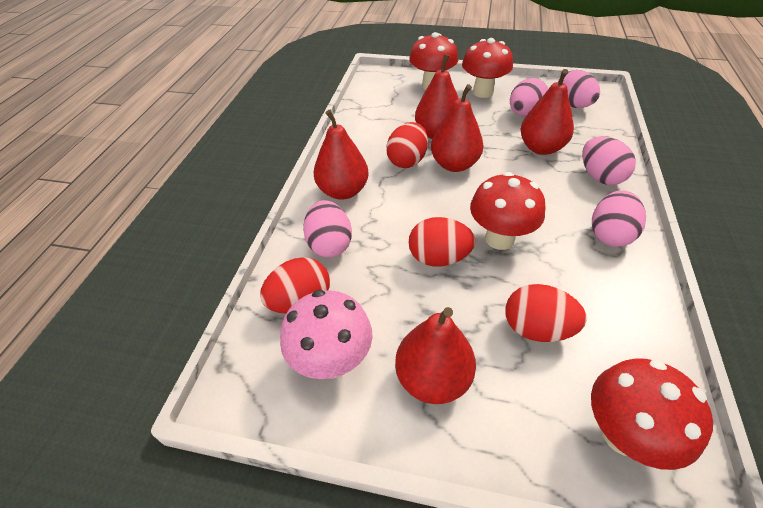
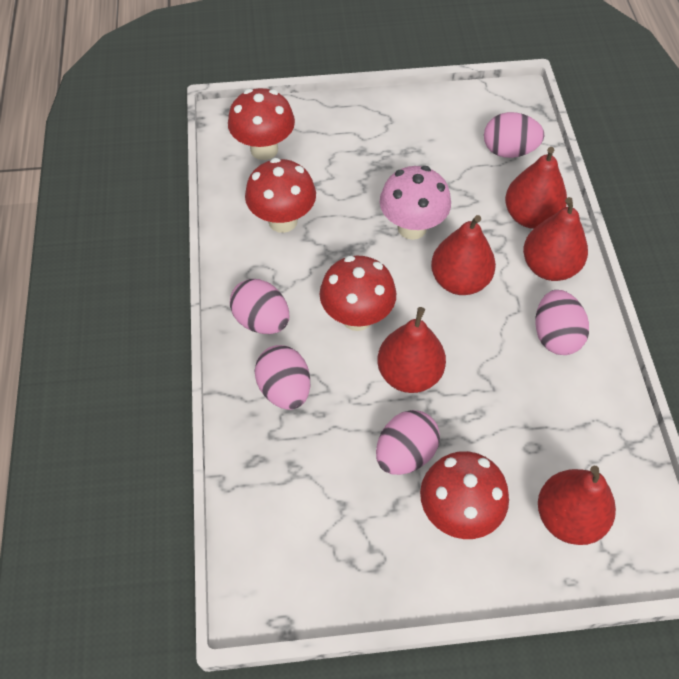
red egg: 4 -> 0

